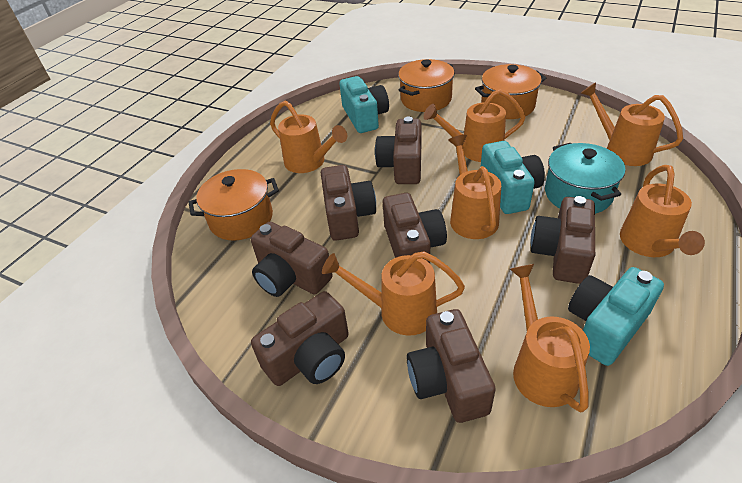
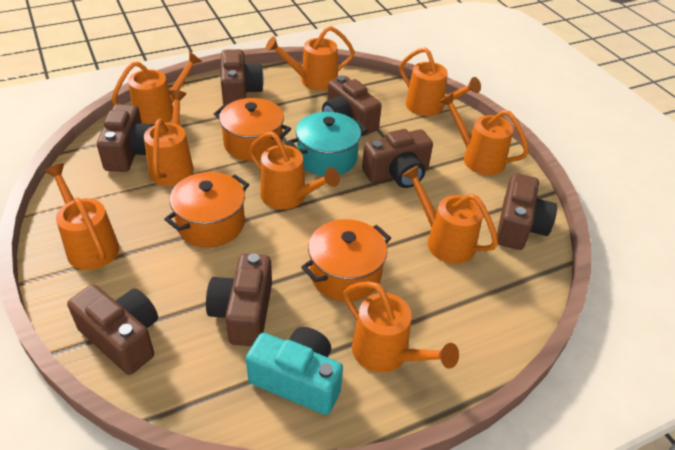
orange watering can: 7 -> 9
turquoise camera: 3 -> 1

